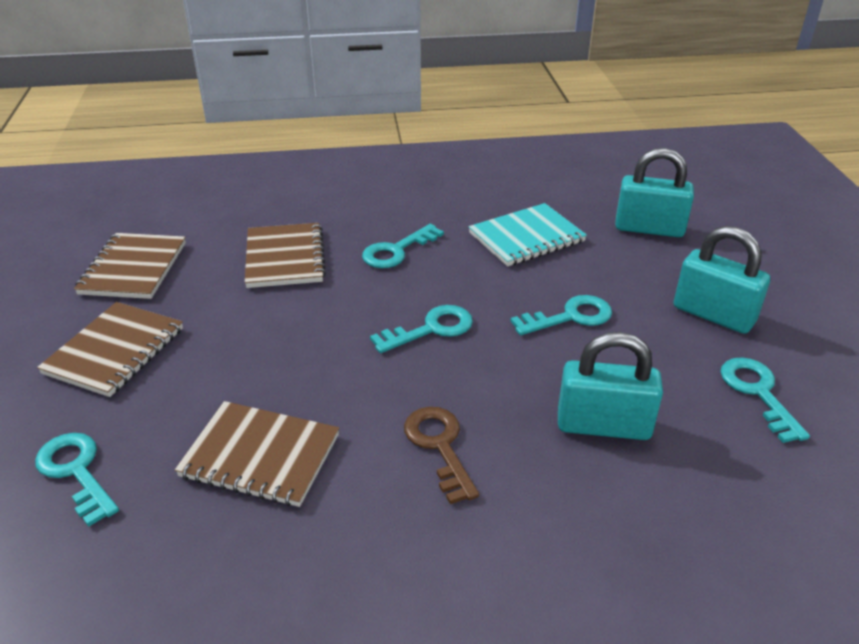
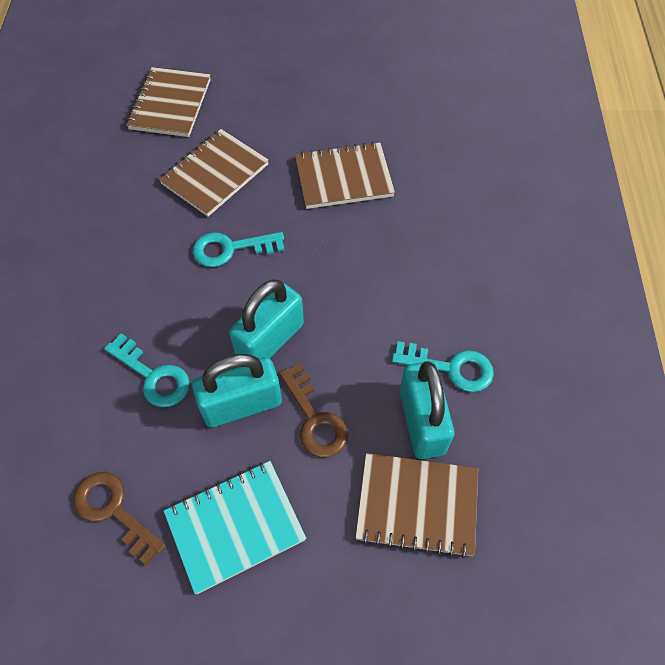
brown key: 1 -> 2
turquoise key: 5 -> 3

